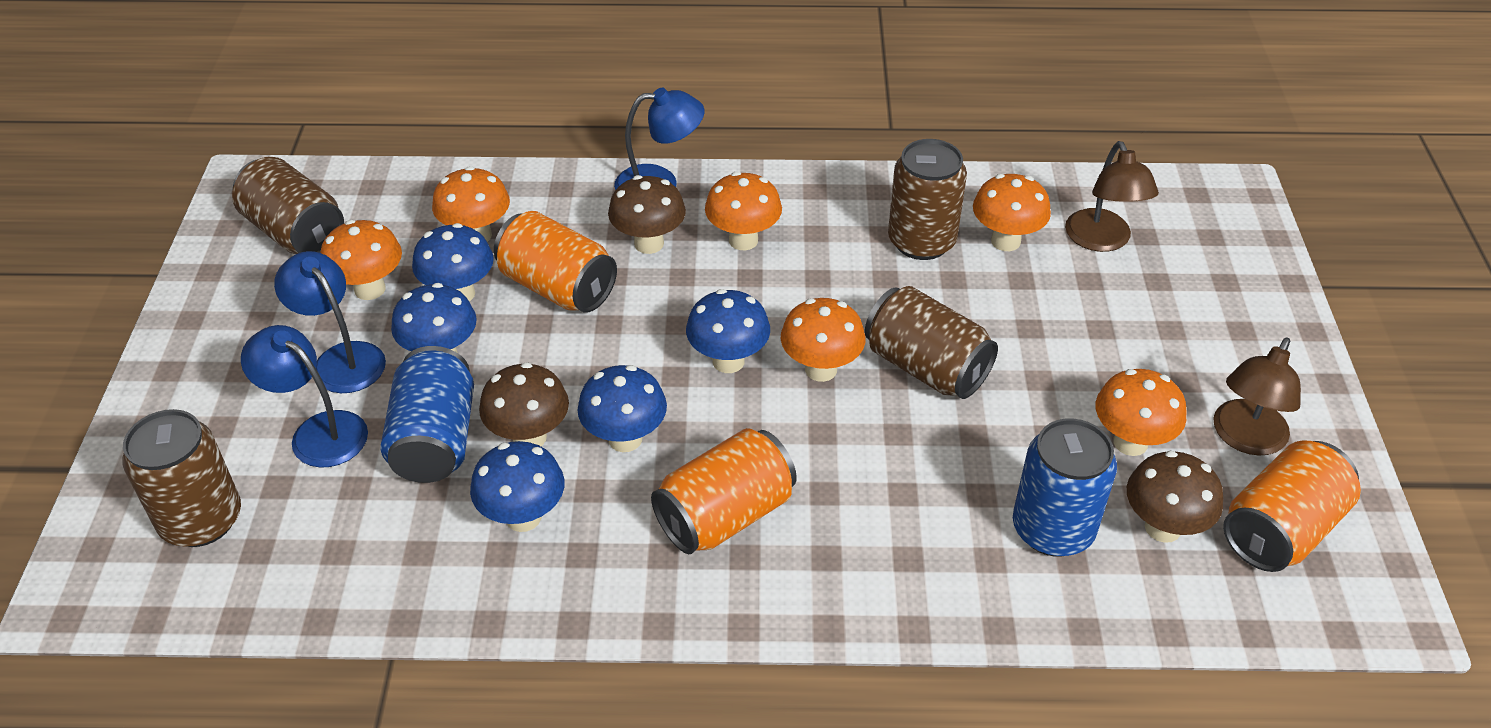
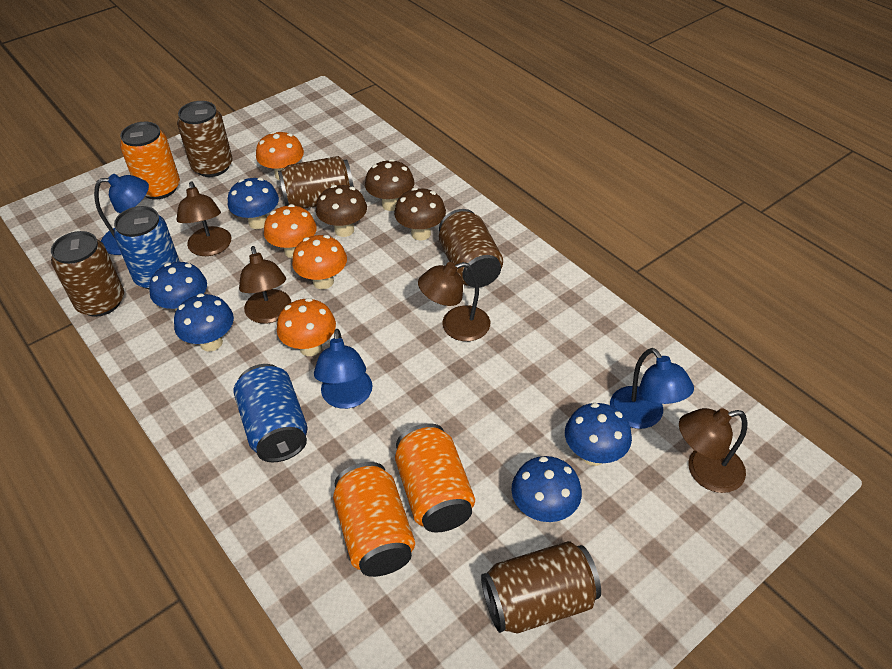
brown can: 4 -> 5
brown lamp: 2 -> 4
orange mushroom: 6 -> 4

